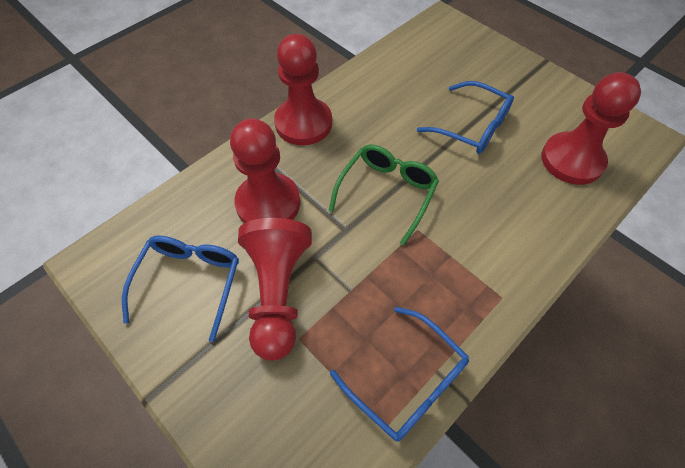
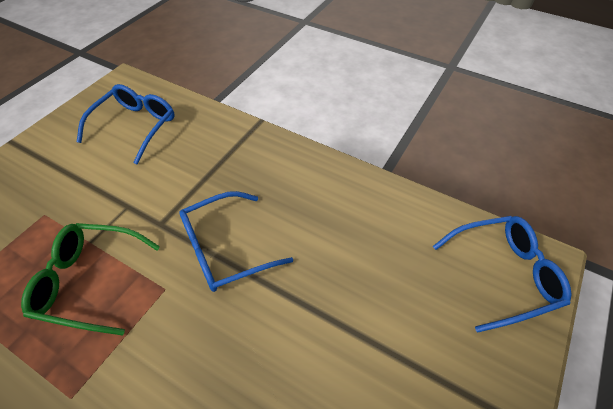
red pawn: 4 -> 0

